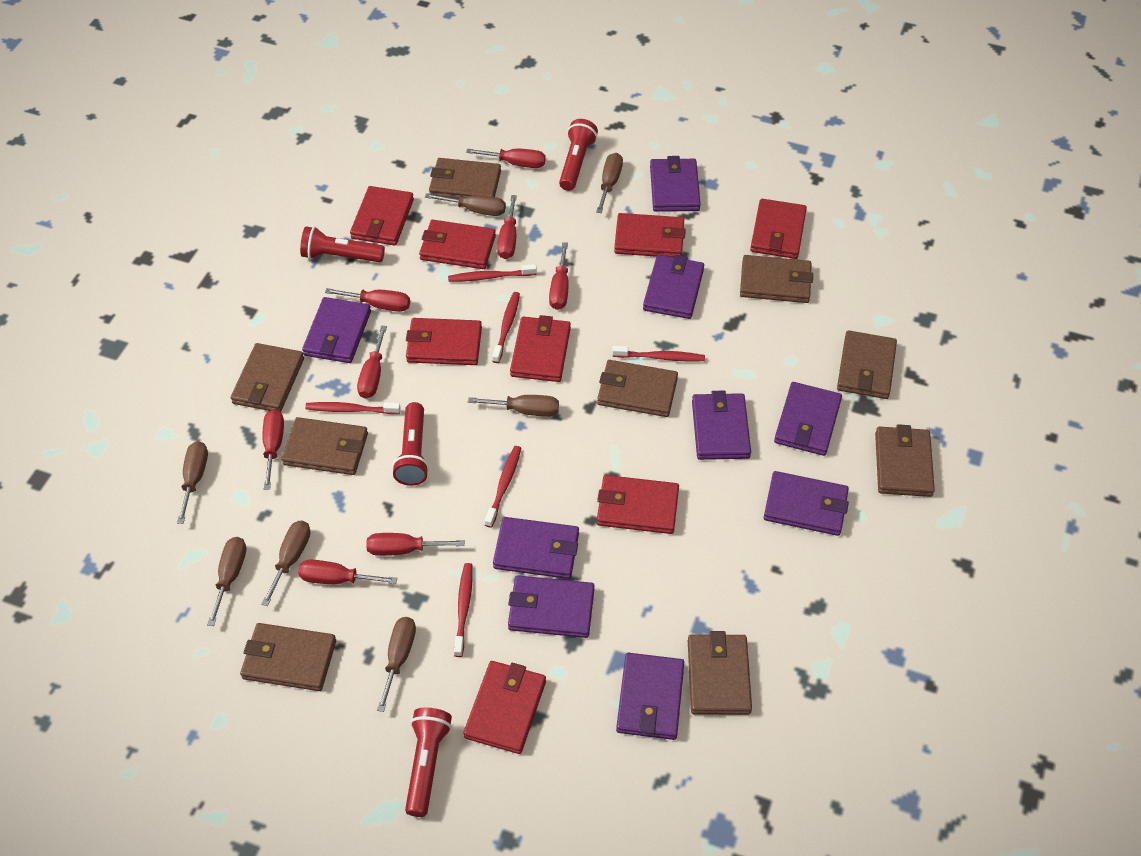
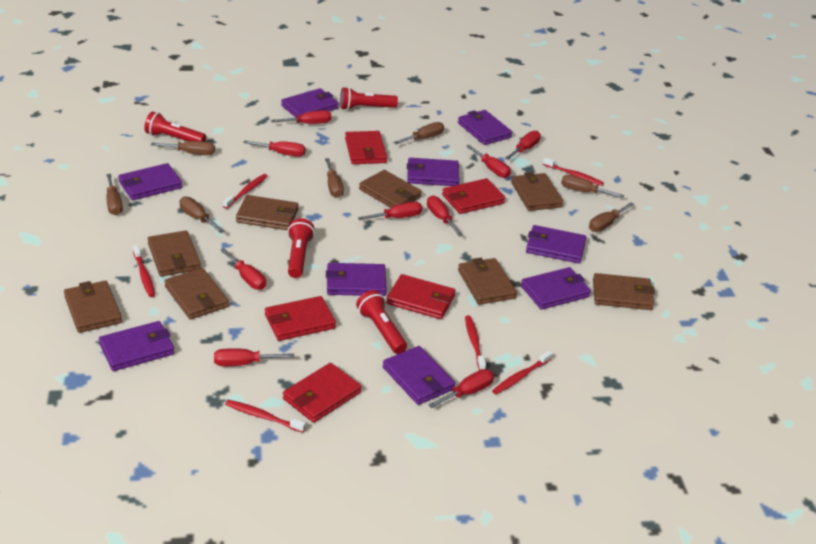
brown wallet: 9 -> 8
red screwdriver: 8 -> 9
red wallet: 8 -> 5

